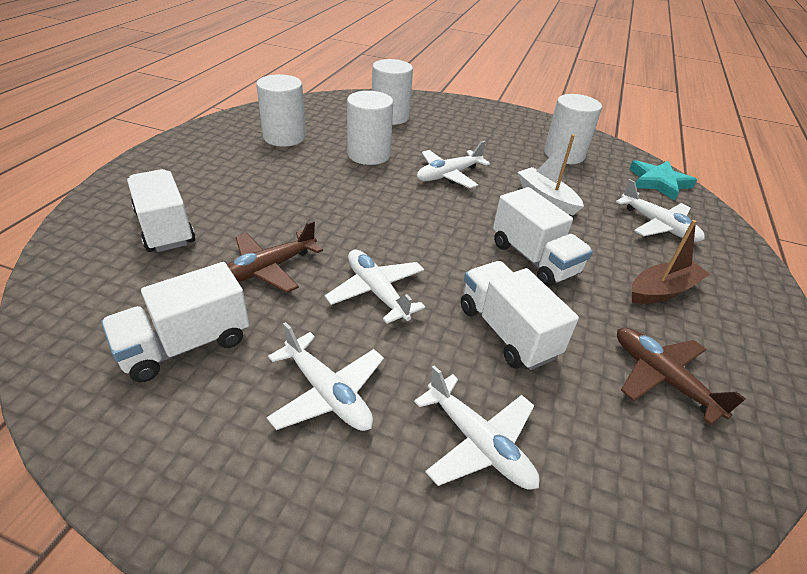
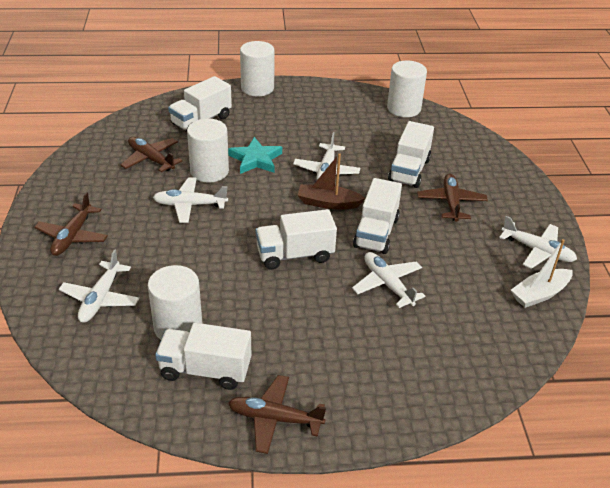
brown plane: 2 -> 4
white truck: 4 -> 5

